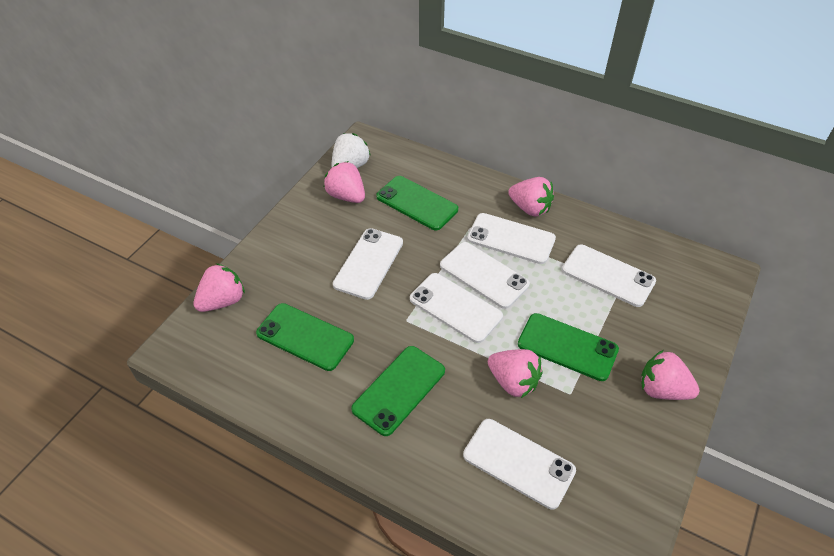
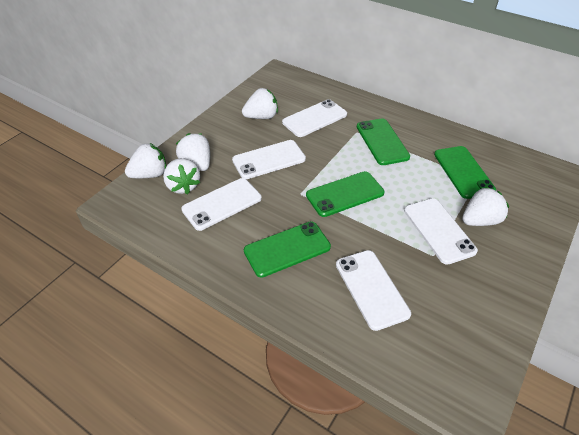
pink strawberry: 5 -> 0
white phone: 6 -> 5
white strawberry: 1 -> 5

